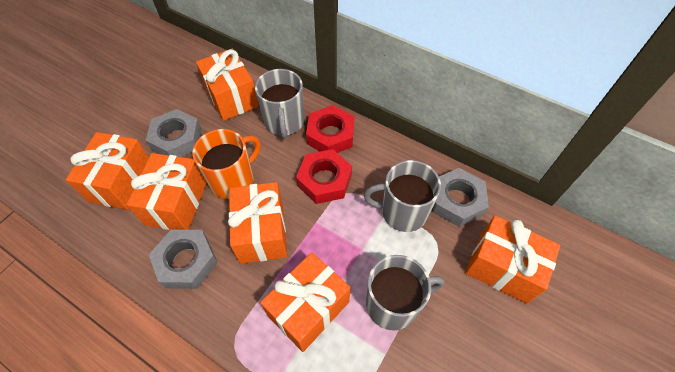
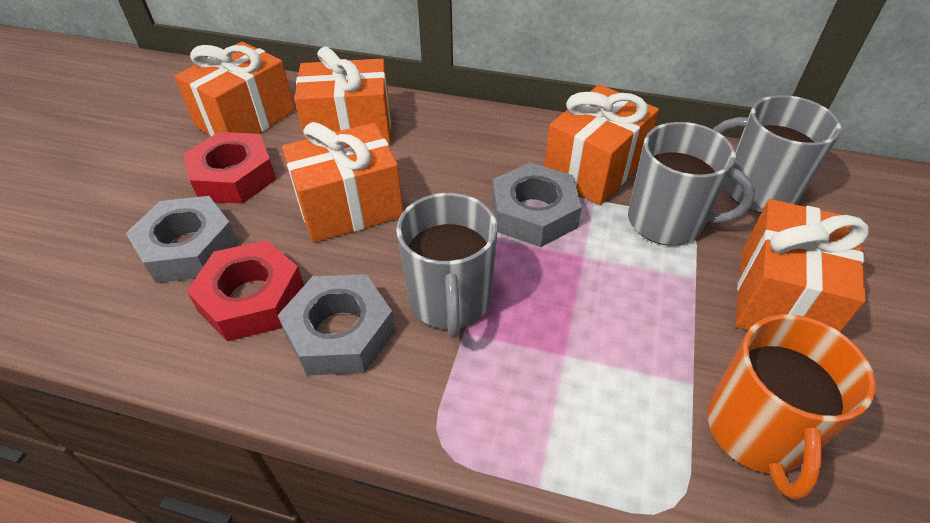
orange gift: 6 -> 5

